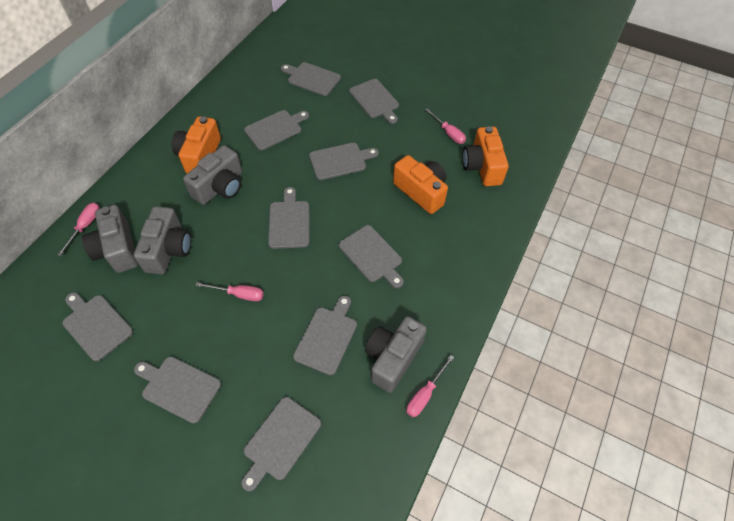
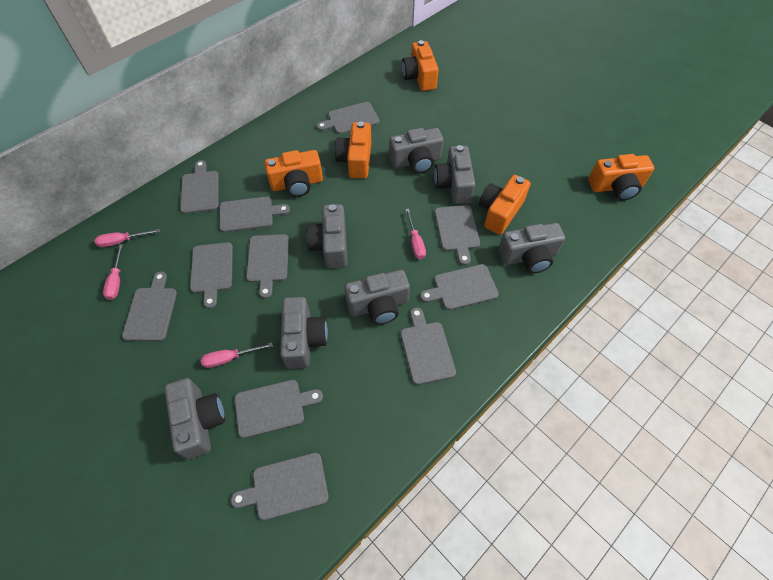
grey camera: 4 -> 7
grey cutting board: 10 -> 11
orange camera: 3 -> 5

